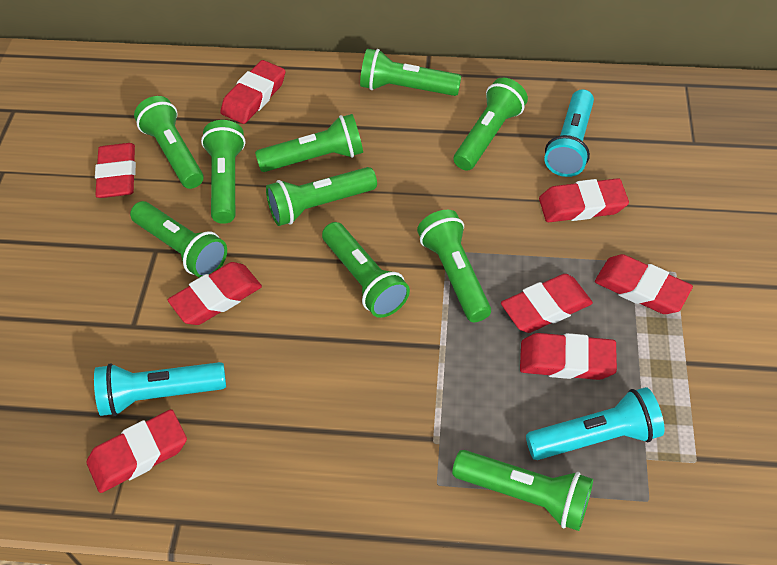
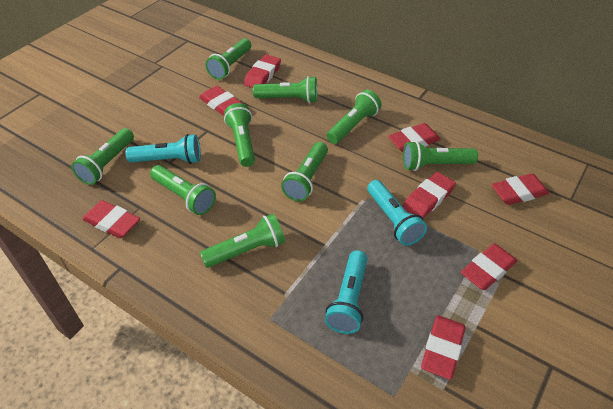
green flashlight: 10 -> 9

